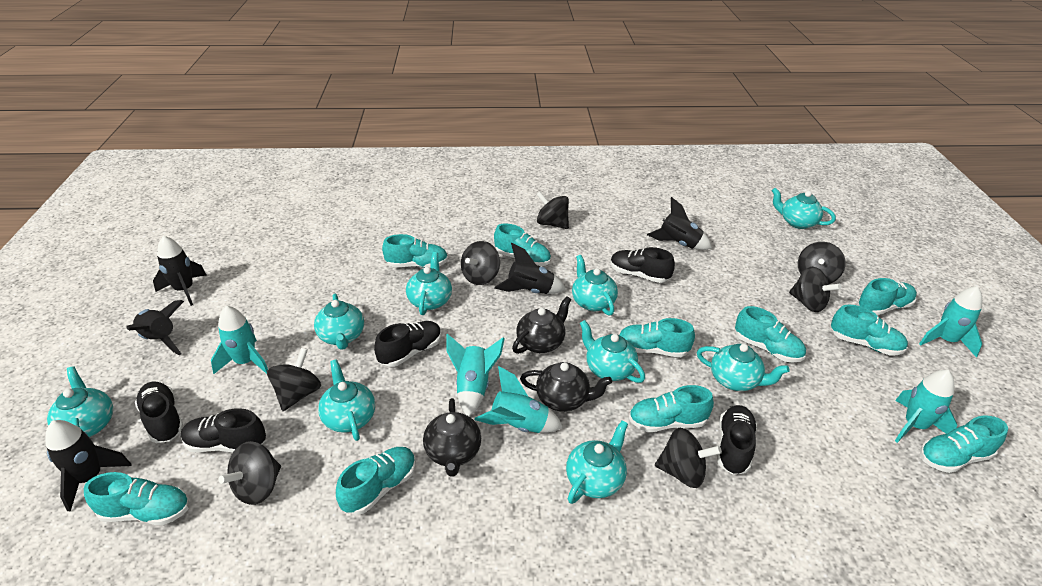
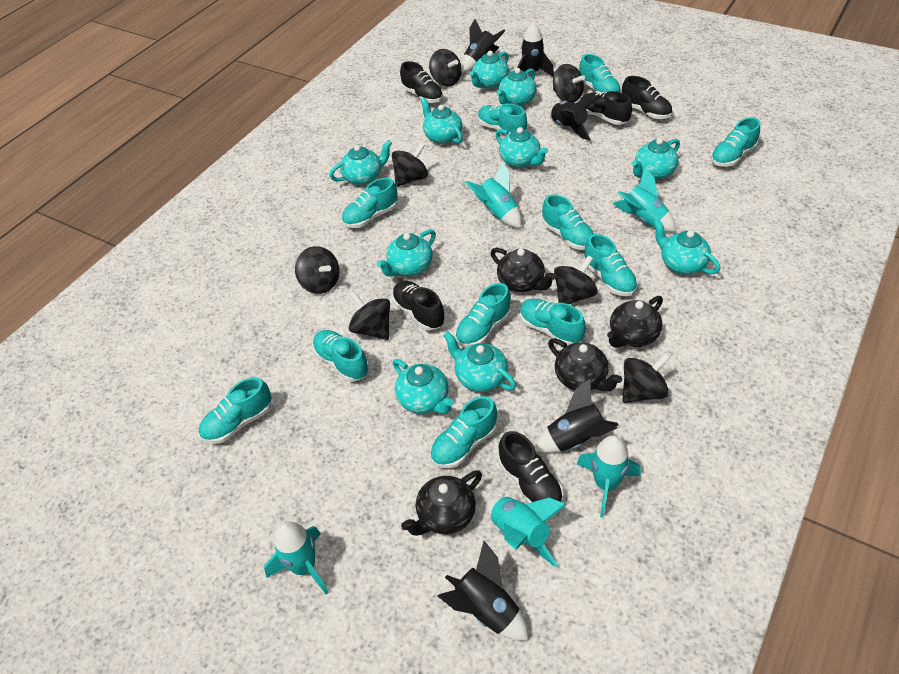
black teapot: 3 -> 4
turquoise shoe: 10 -> 11
turquoise teapot: 9 -> 10

